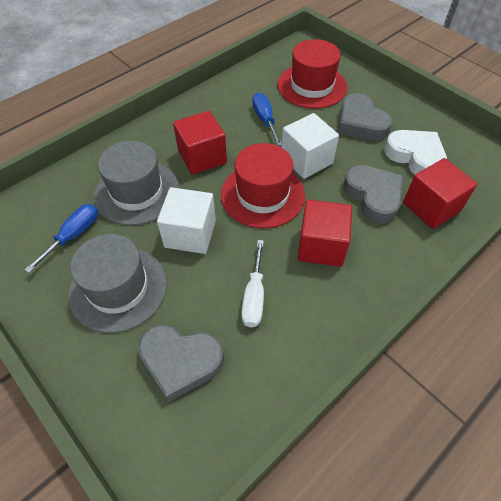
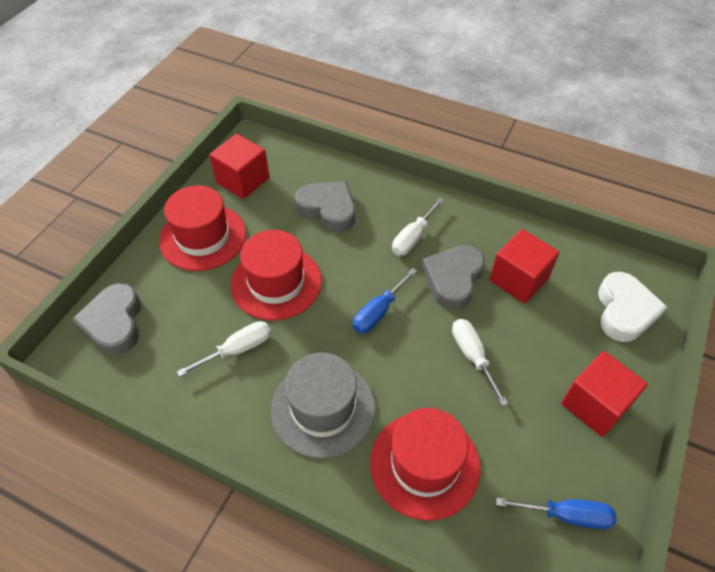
grey hat: 2 -> 1
red hat: 2 -> 3
white cube: 2 -> 0
white screwdriver: 1 -> 3

